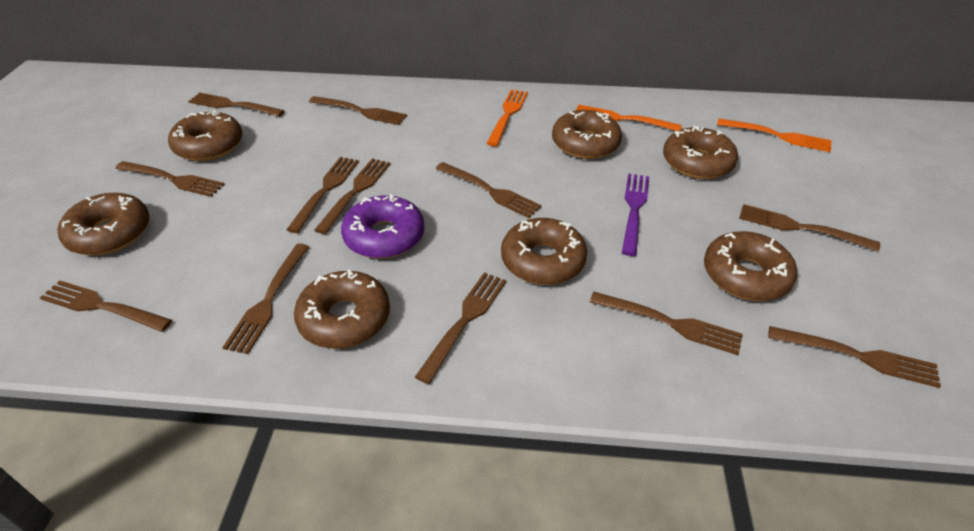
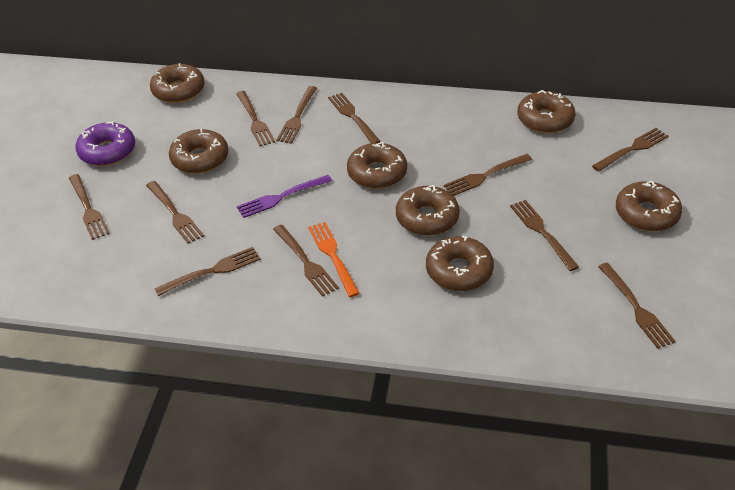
brown fork: 12 -> 11
orange fork: 3 -> 1

